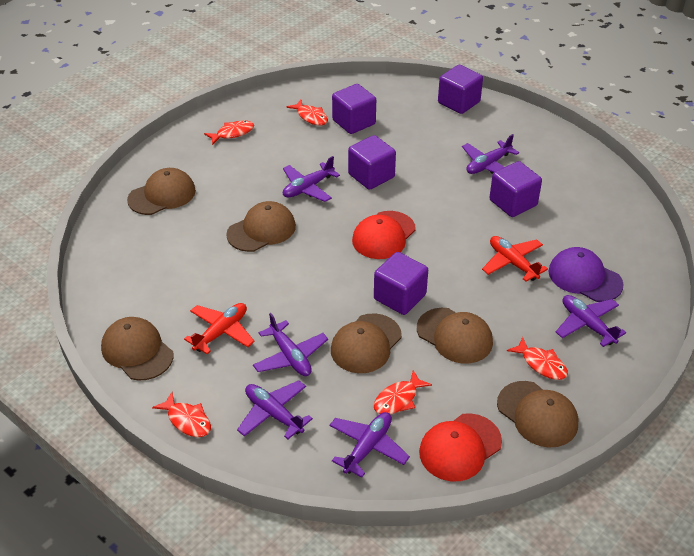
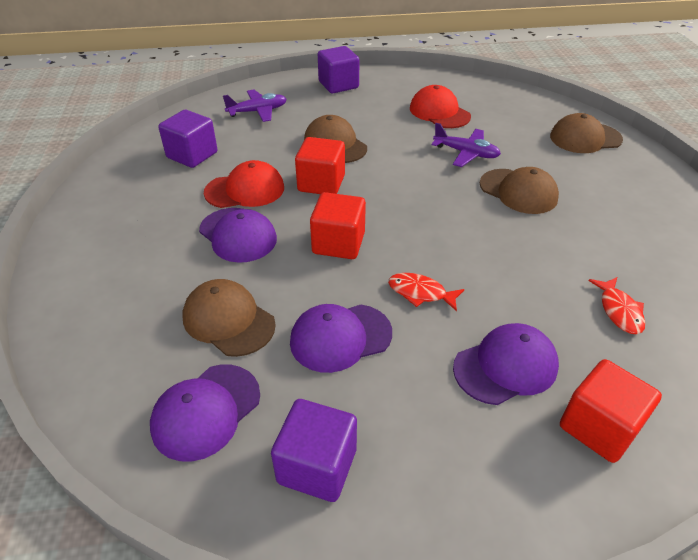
brown cap: 6 -> 4
purple cap: 1 -> 4
purple cube: 5 -> 3
purple plane: 6 -> 2
red cube: 0 -> 3
red fish: 5 -> 2
red plane: 2 -> 0

